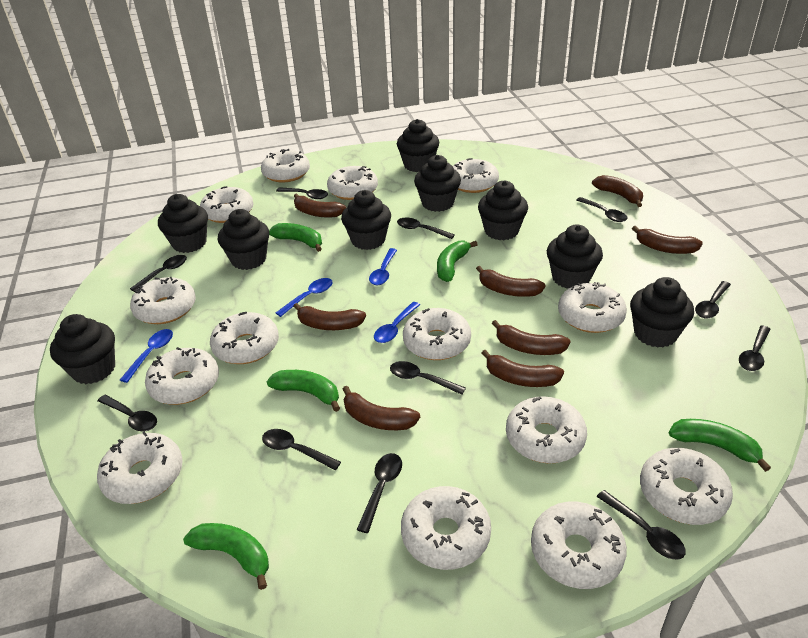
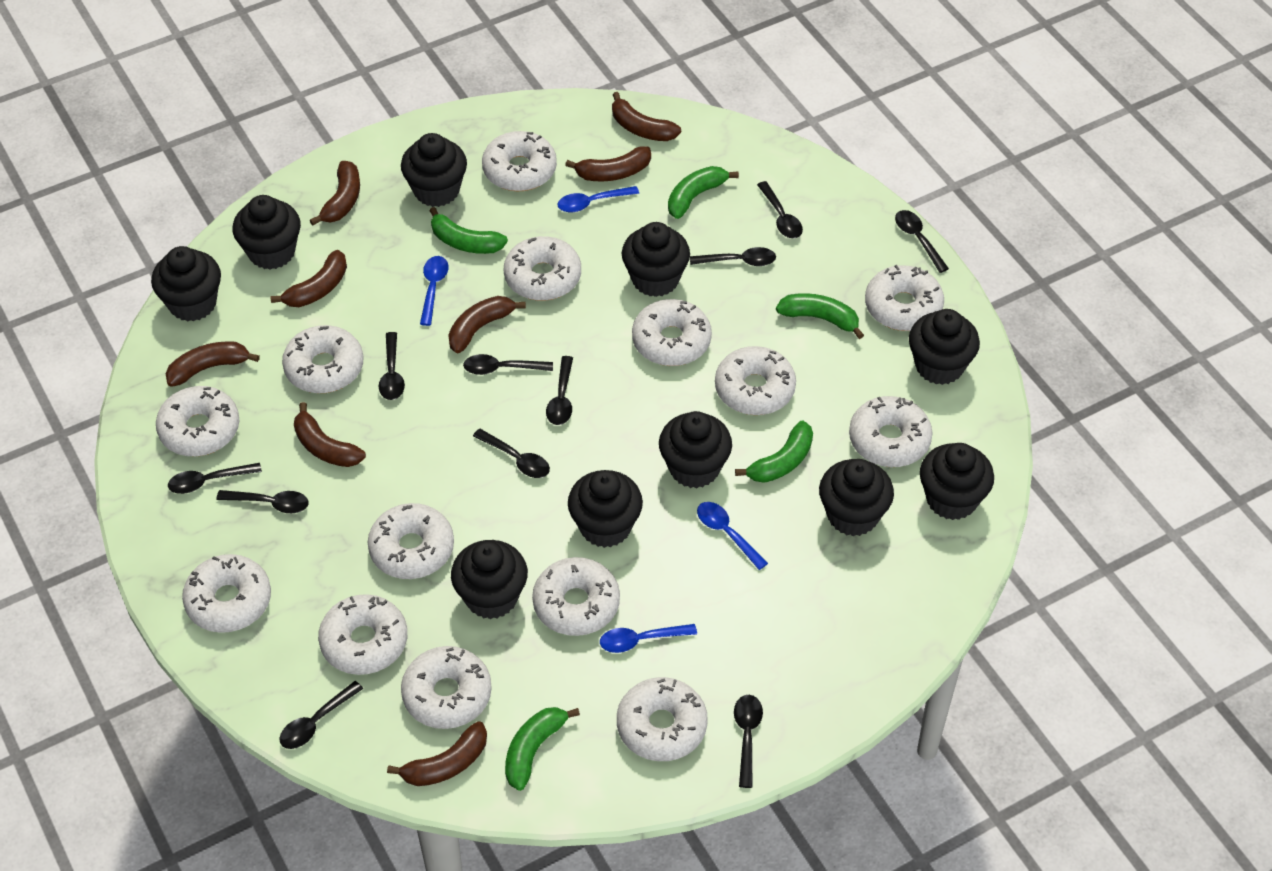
black cupcake: 9 -> 10

